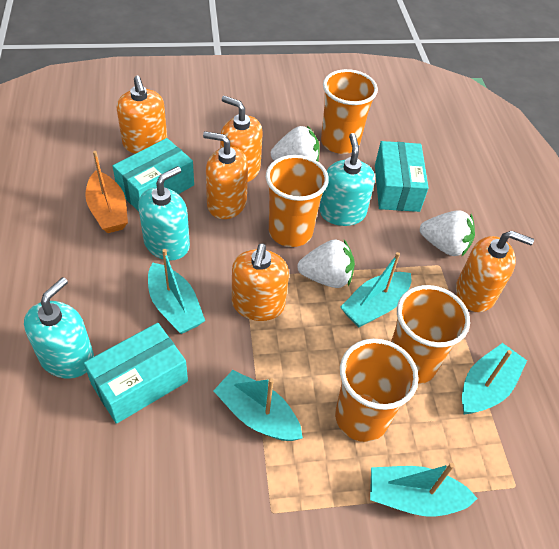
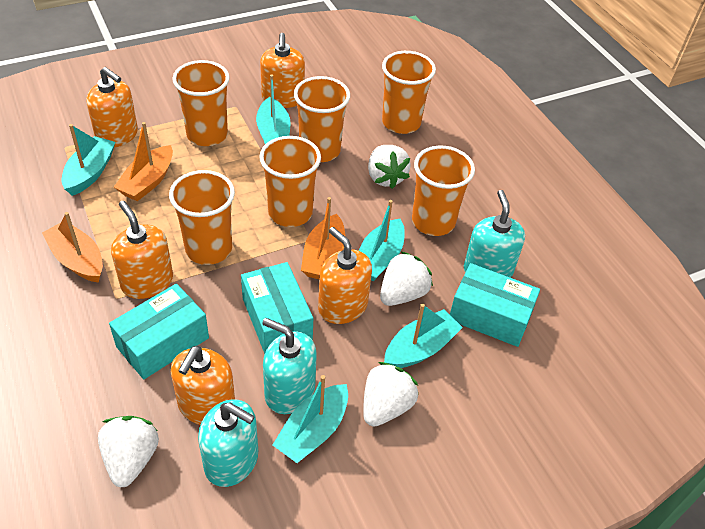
orange boat: 1 -> 3
orange cup: 4 -> 6
white strawberry: 3 -> 4

